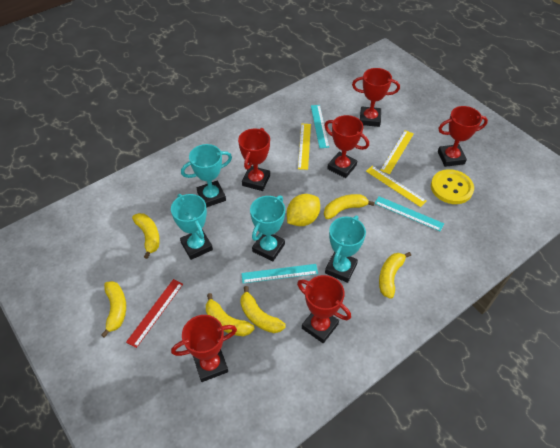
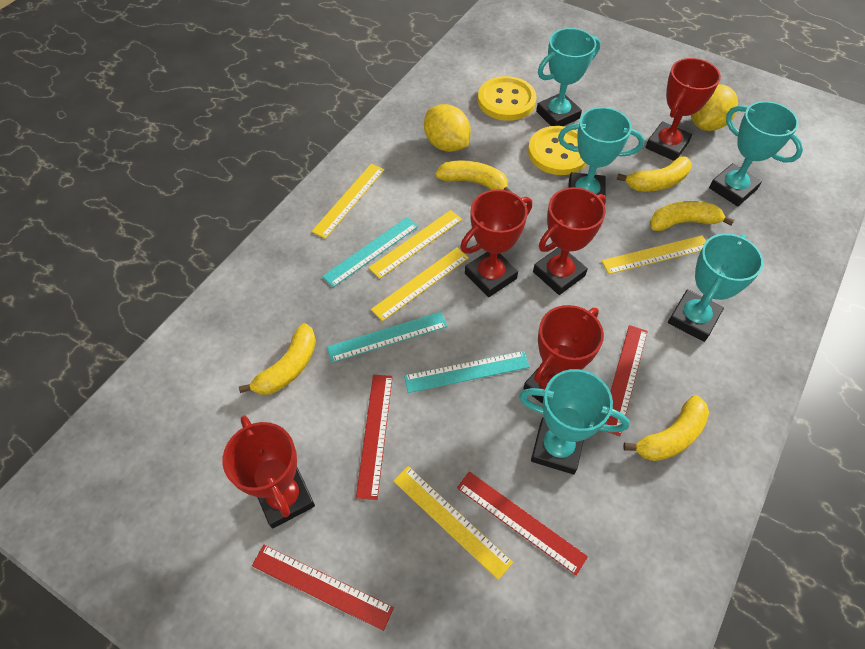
red ruler: 1 -> 4
red trophy: 6 -> 5
turquoise trophy: 4 -> 5
yellow banana: 6 -> 5
yellow button: 1 -> 2
yellow lemon: 1 -> 2
yellow ruler: 3 -> 5

